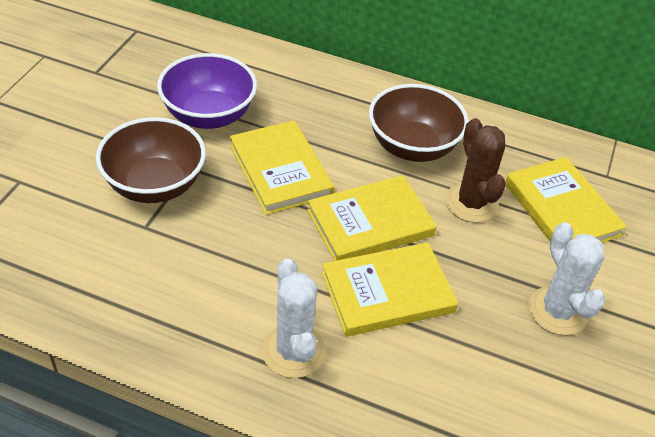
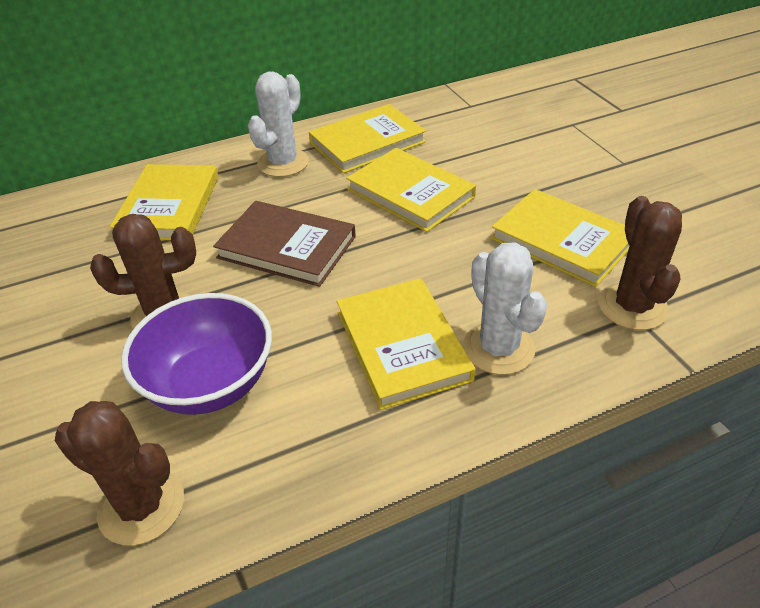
brown book: 0 -> 1
brown bowl: 2 -> 0
brown cactus: 1 -> 3
yellow book: 4 -> 5

